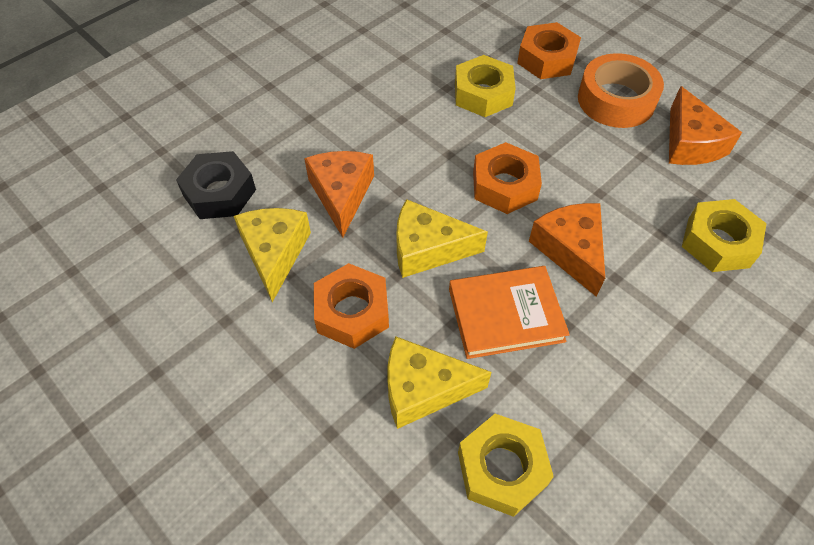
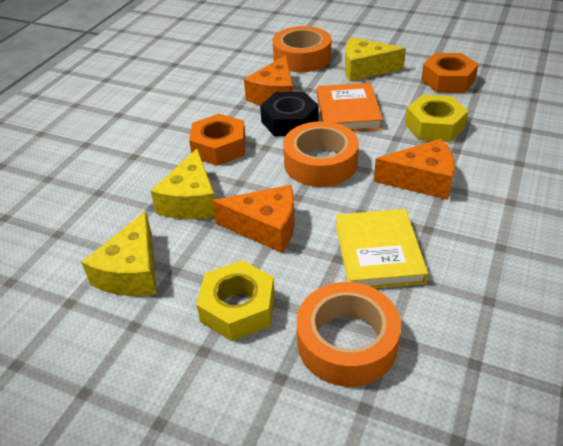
orange nut: 3 -> 2
orange tape: 1 -> 3
yellow book: 0 -> 1
yellow nut: 3 -> 2

